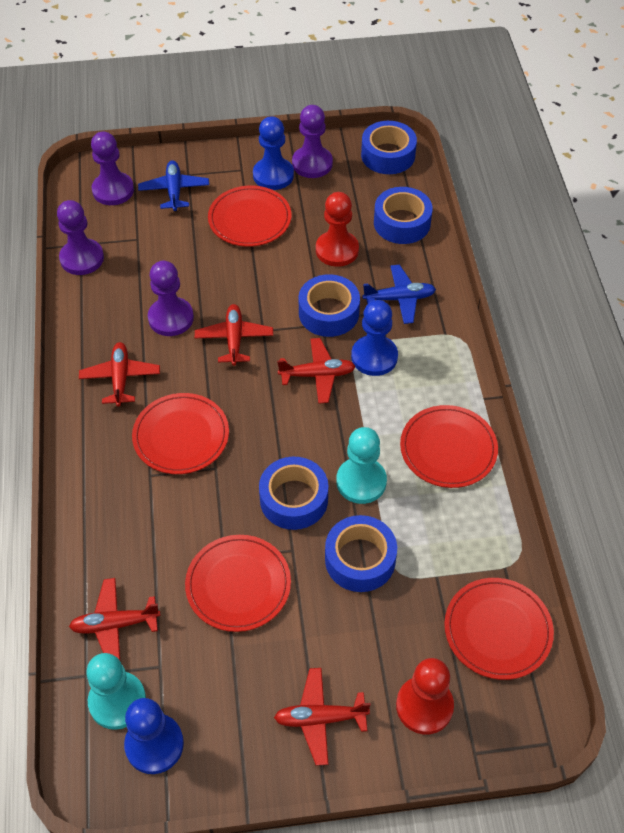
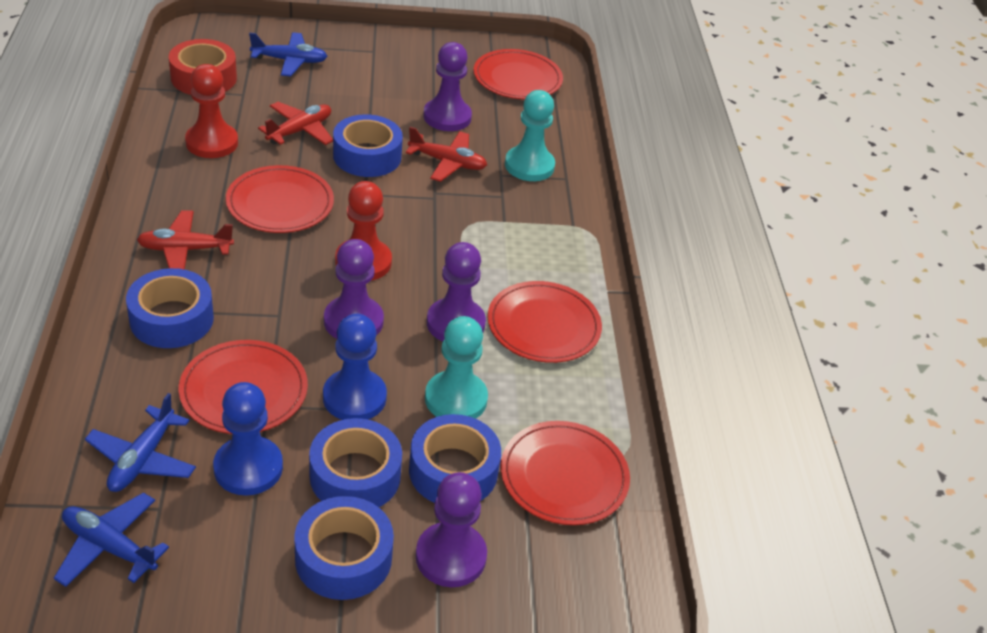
blue pawn: 3 -> 2
blue plane: 2 -> 3
red plane: 5 -> 3
red tape: 0 -> 1

